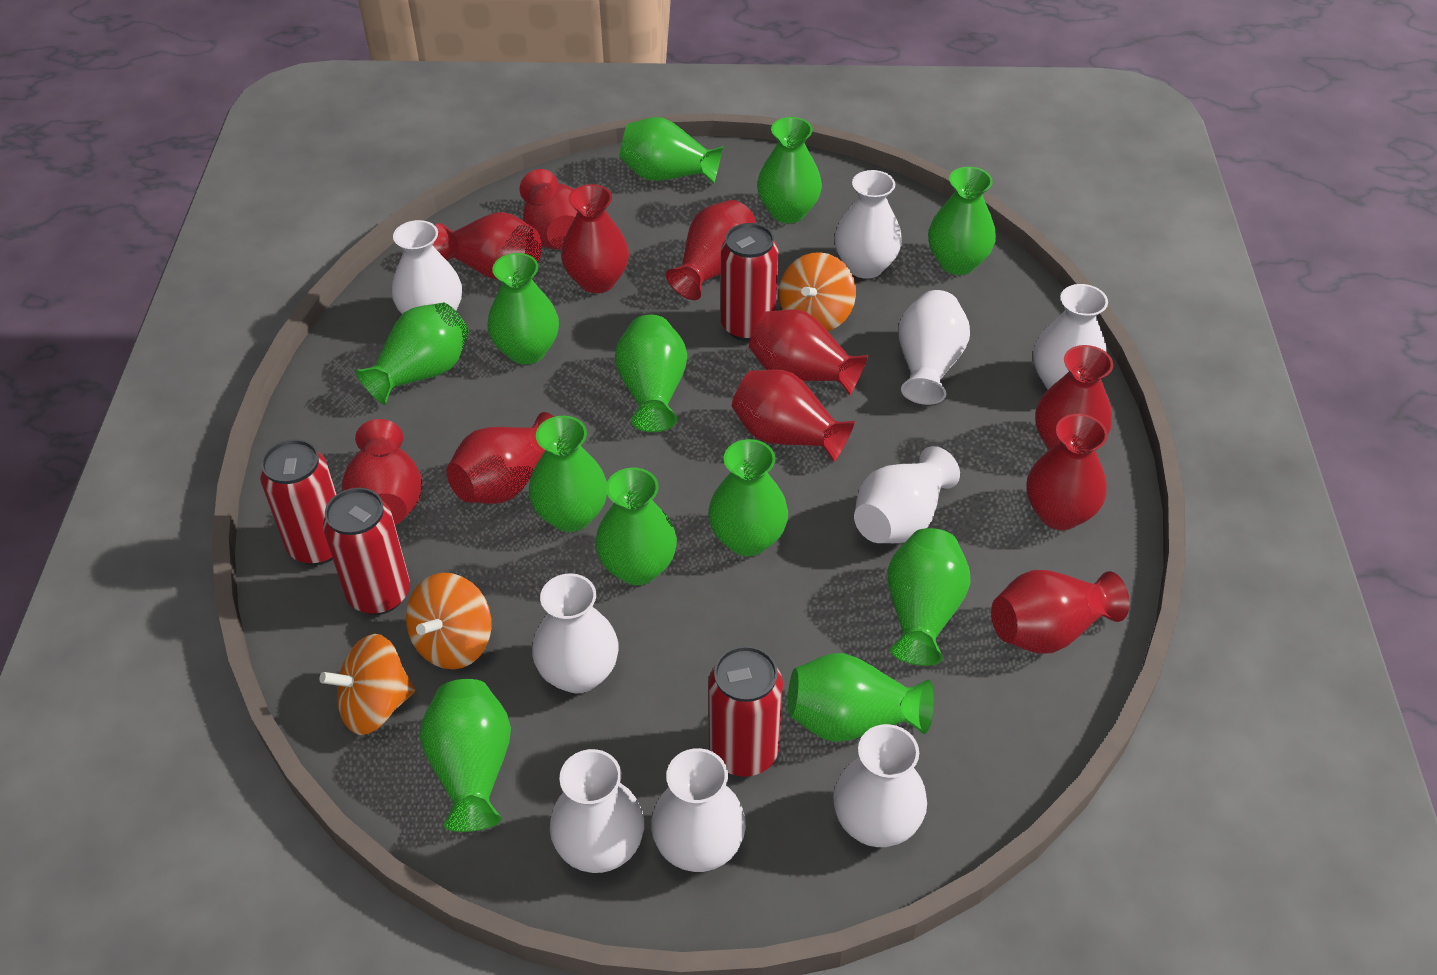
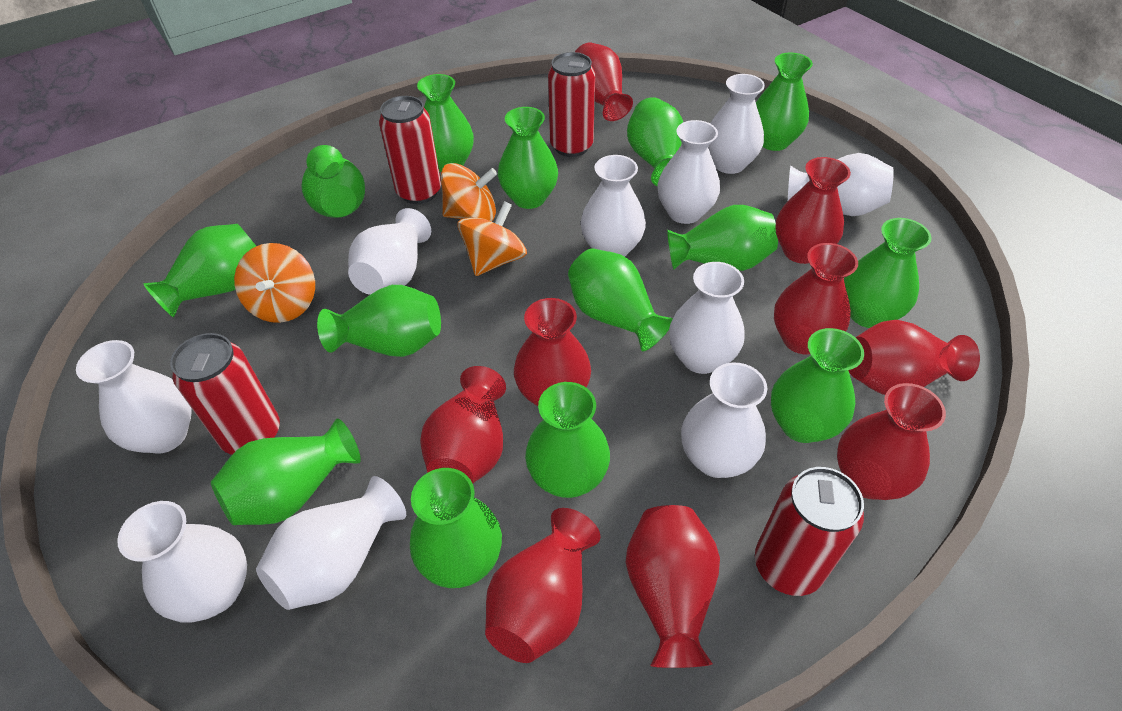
green vase: 12 -> 14
red vase: 11 -> 9
white vase: 9 -> 10

